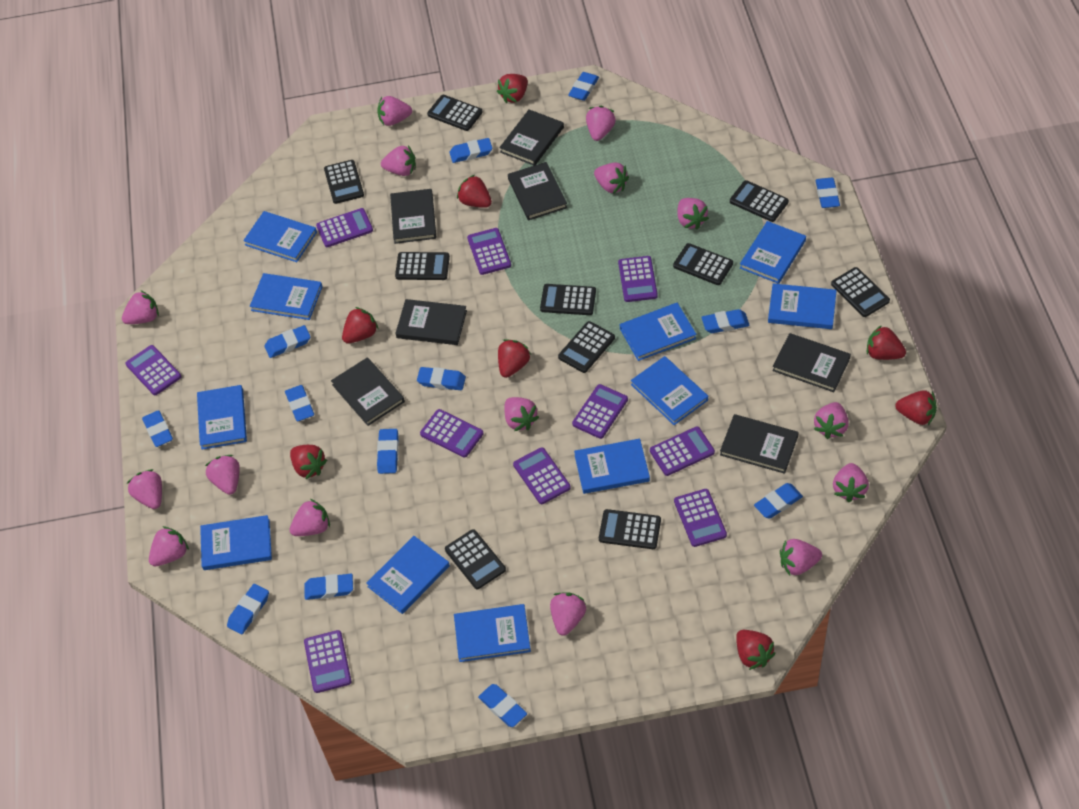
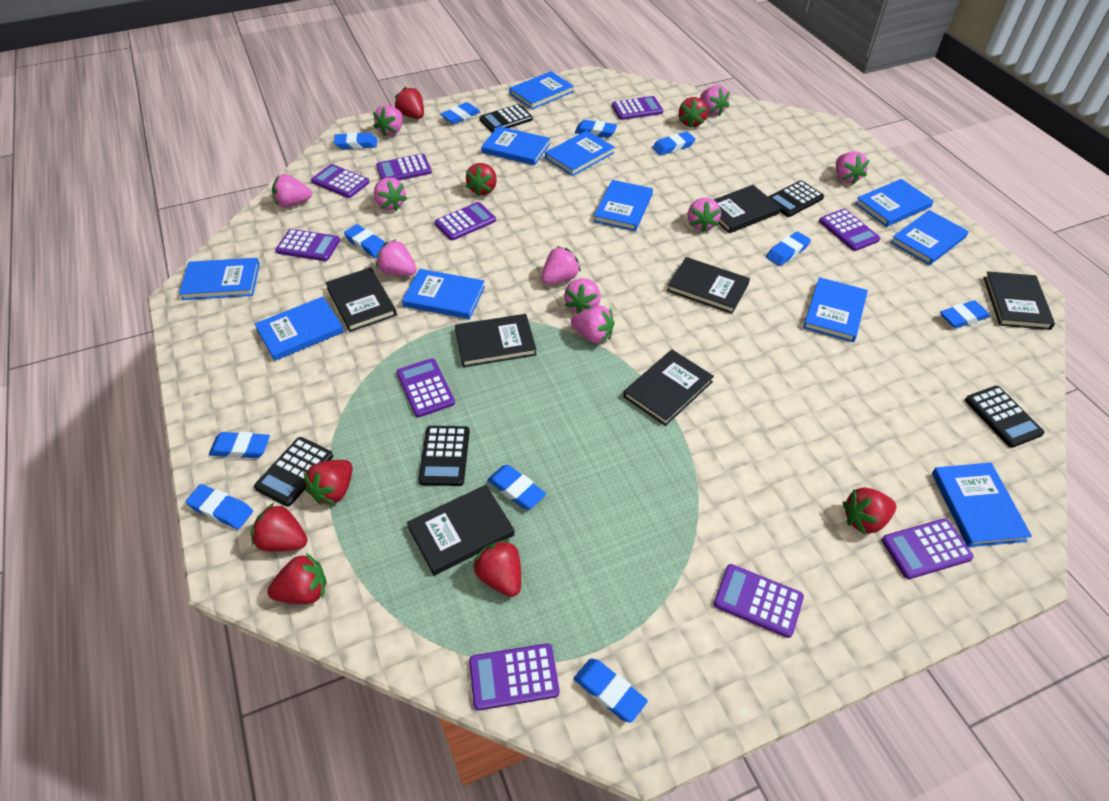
black calculator: 10 -> 5
blue eraser: 13 -> 11
pink strawberry: 15 -> 10

